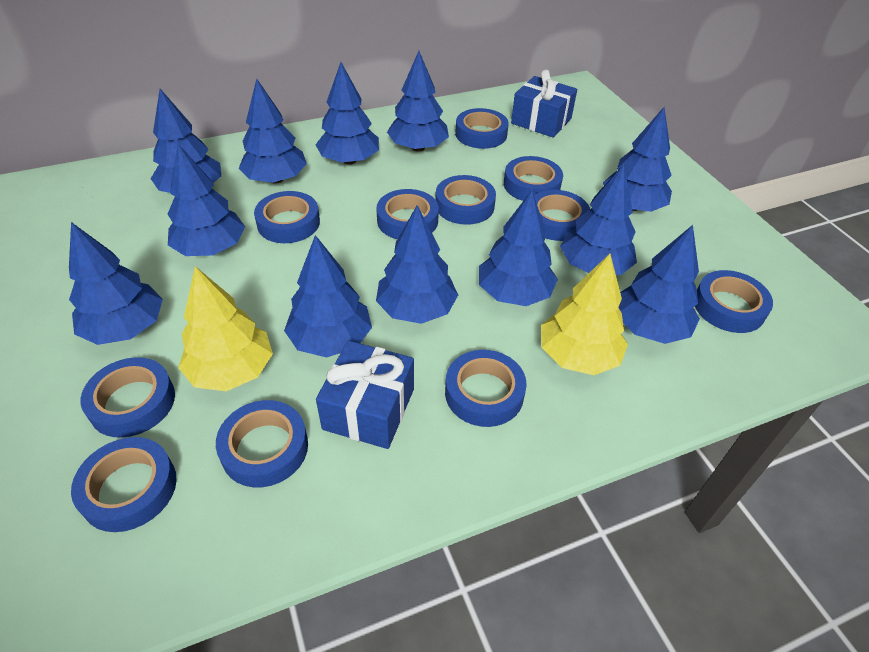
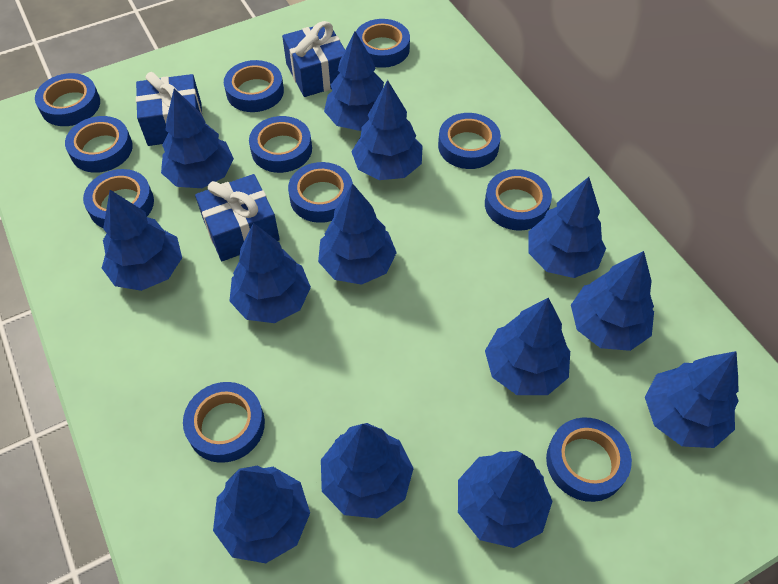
blue gift: 2 -> 3
blue tree: 12 -> 13
yellow tree: 2 -> 0

